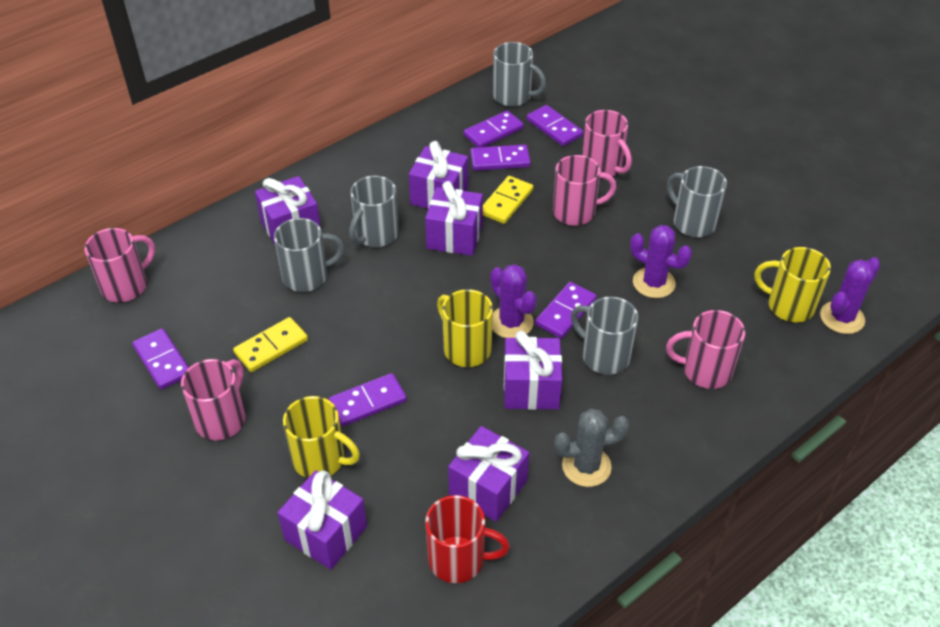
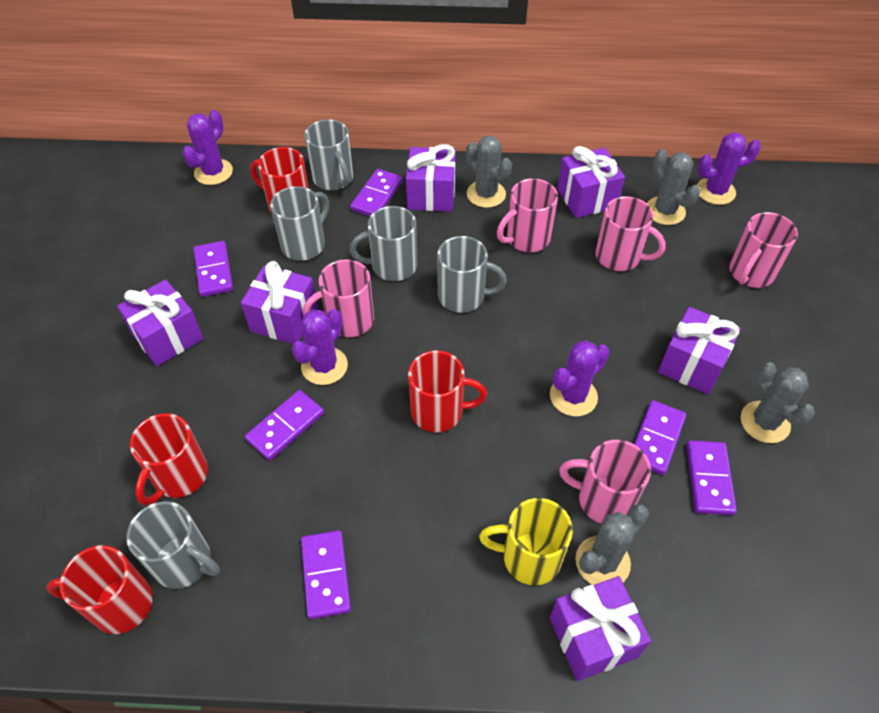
grey cactus: 1 -> 4
purple cactus: 3 -> 4
red mug: 1 -> 4
yellow domino: 2 -> 0
yellow mug: 3 -> 1

